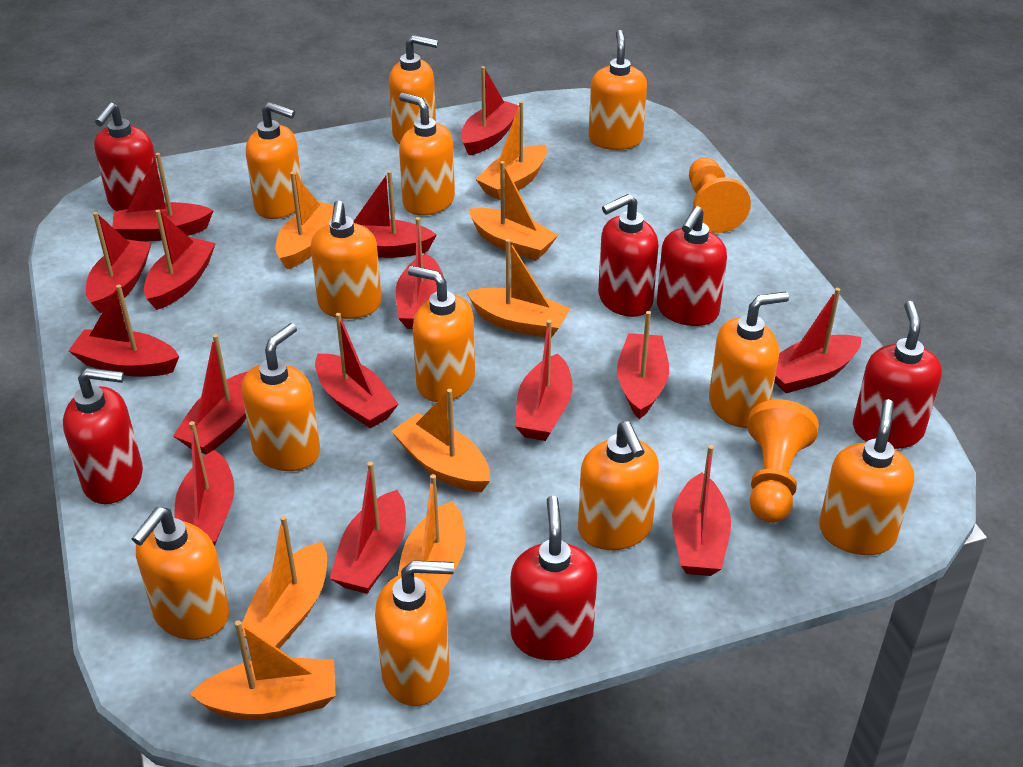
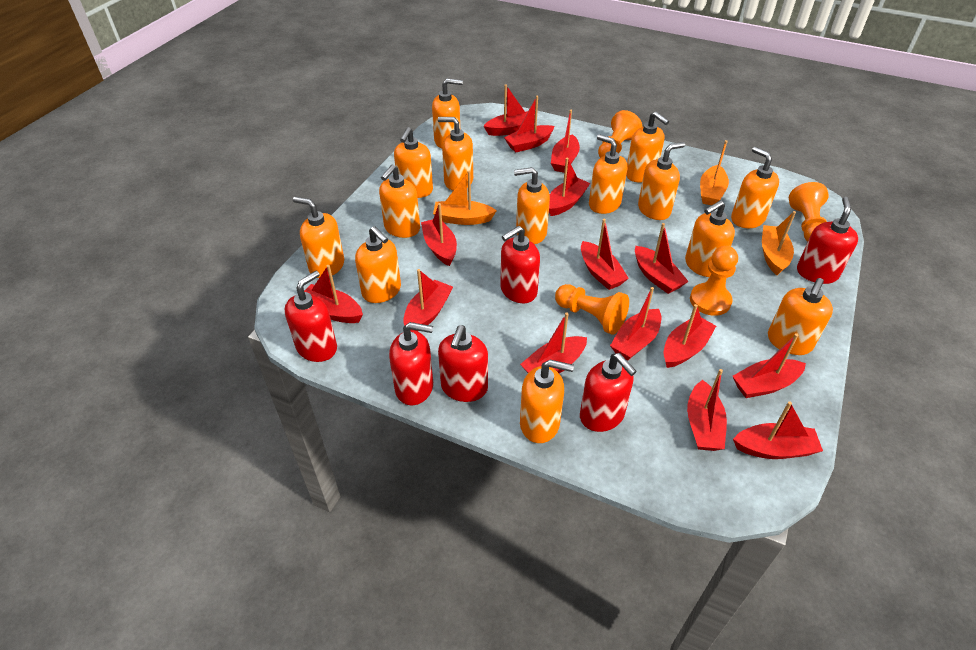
orange boat: 8 -> 3
orange pawn: 2 -> 4
orange soap dispenser: 12 -> 14

